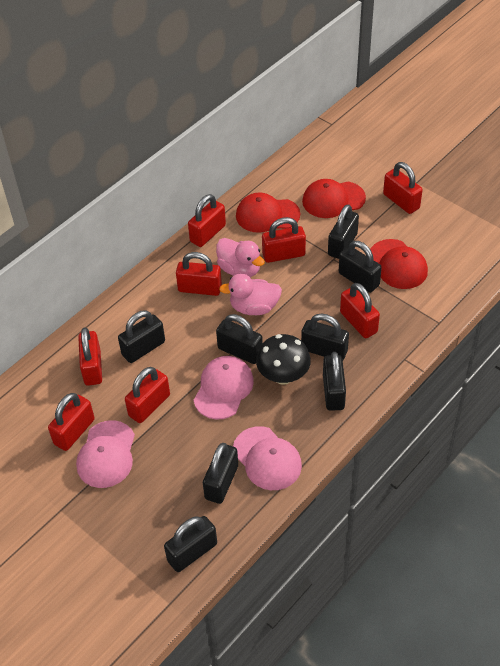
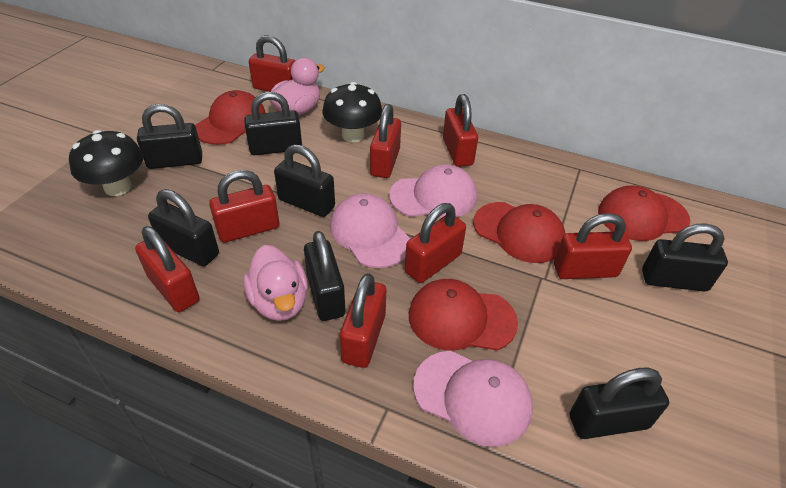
black mushroom: 1 -> 2
black padlock: 8 -> 7
red cap: 3 -> 4

